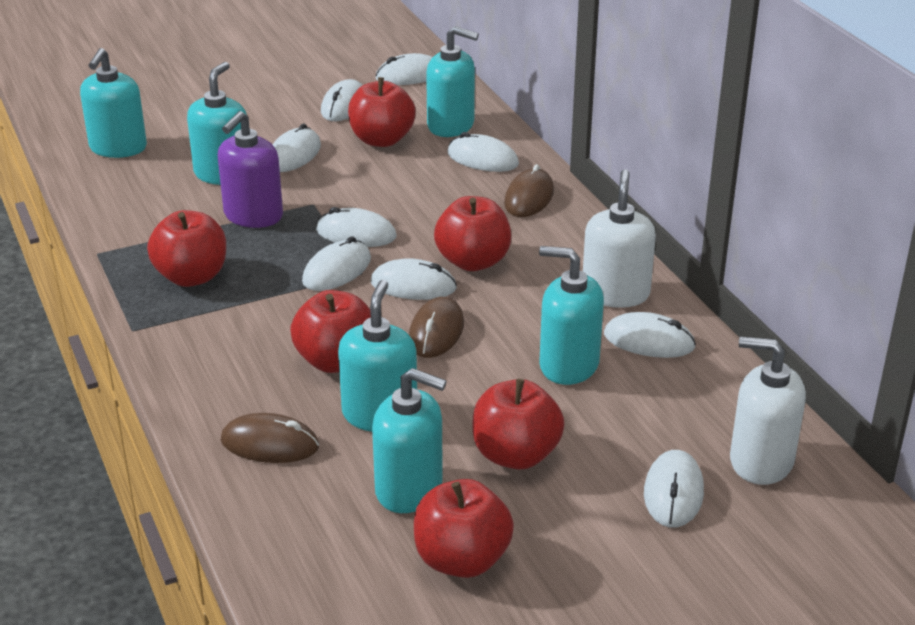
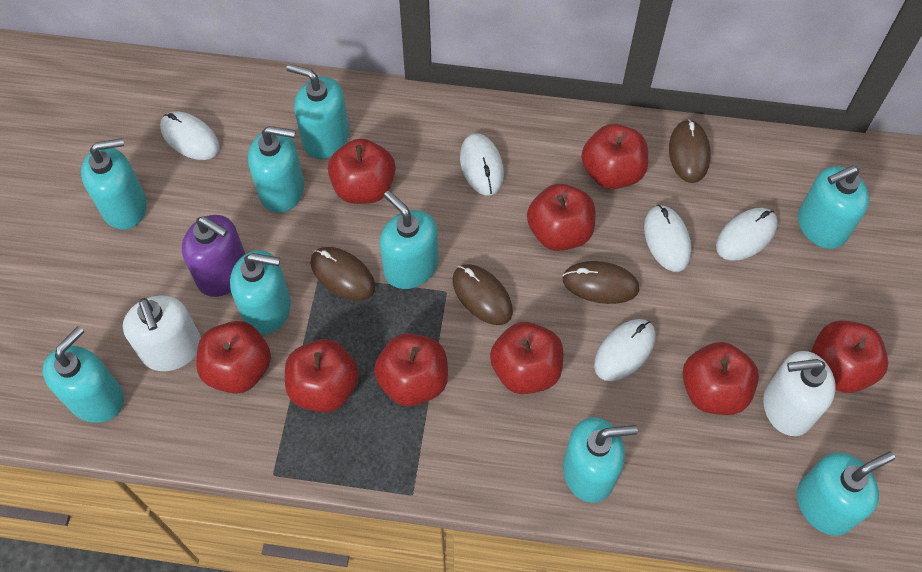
brown mouse: 3 -> 4
red apple: 6 -> 9
turquoise soap dispenser: 6 -> 9
white mouse: 9 -> 5

